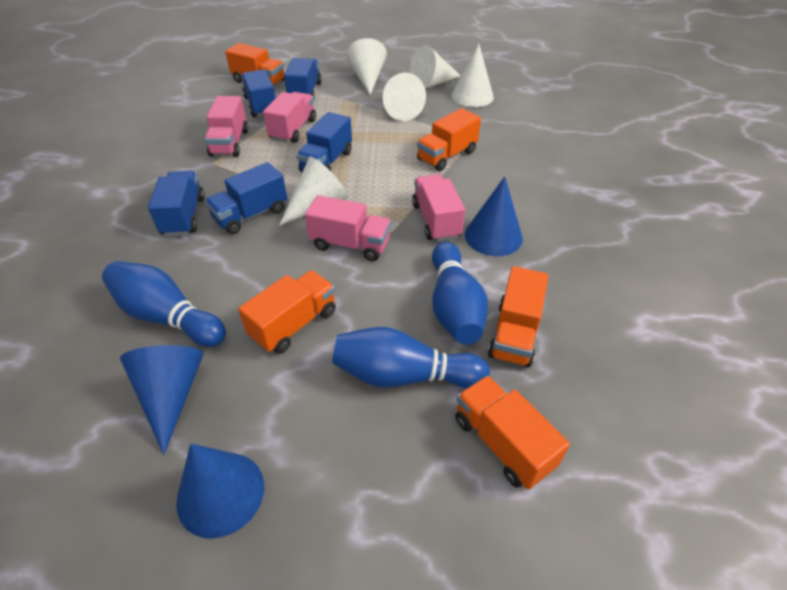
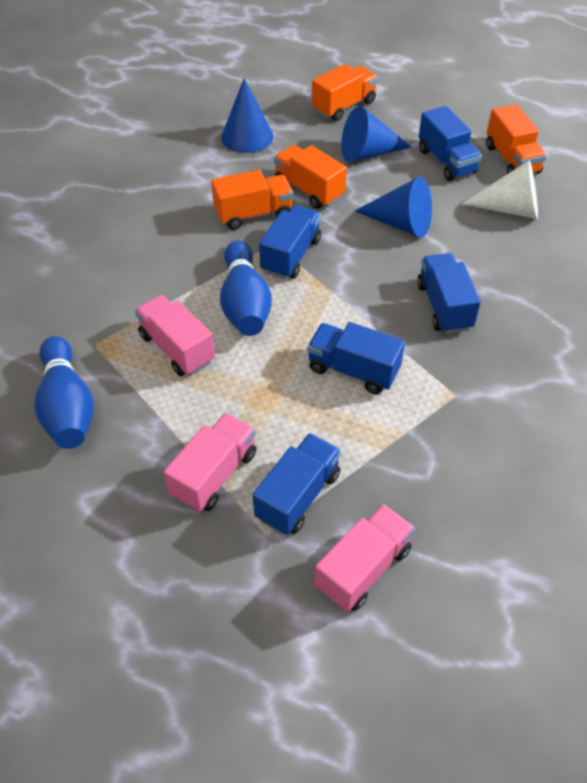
blue bowling pin: 3 -> 2
orange truck: 5 -> 4
pink truck: 4 -> 3
white cone: 5 -> 1

